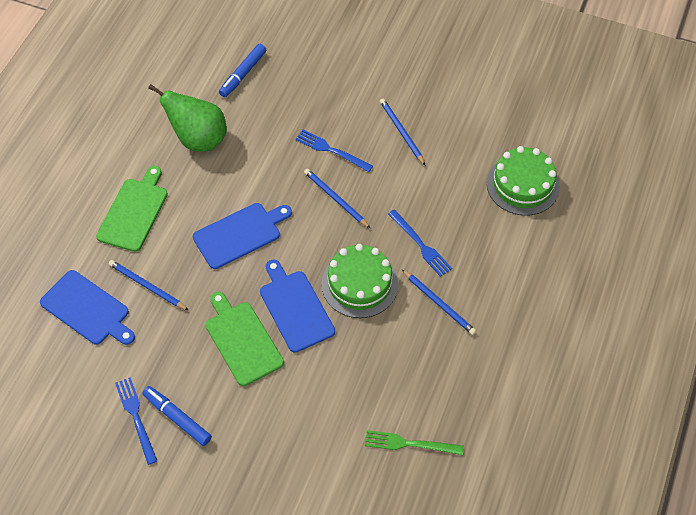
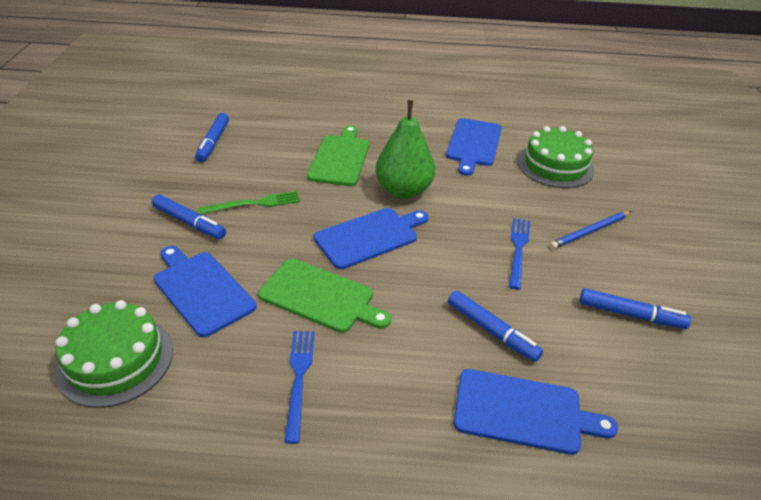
blue cutting board: 3 -> 4
blue fork: 3 -> 2
blue marker: 2 -> 4
blue pencil: 4 -> 1

